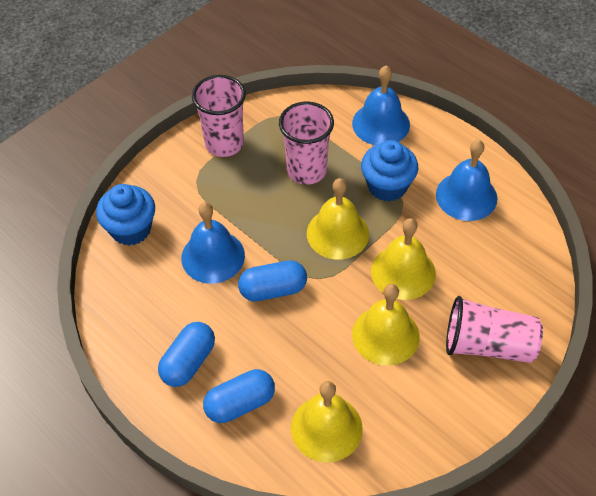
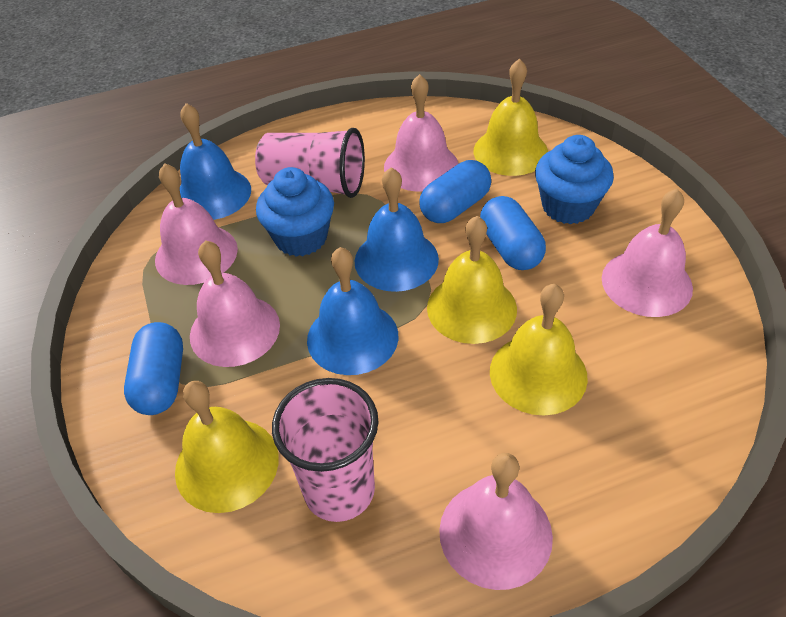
pink bell: 0 -> 5
pink cup: 3 -> 2

